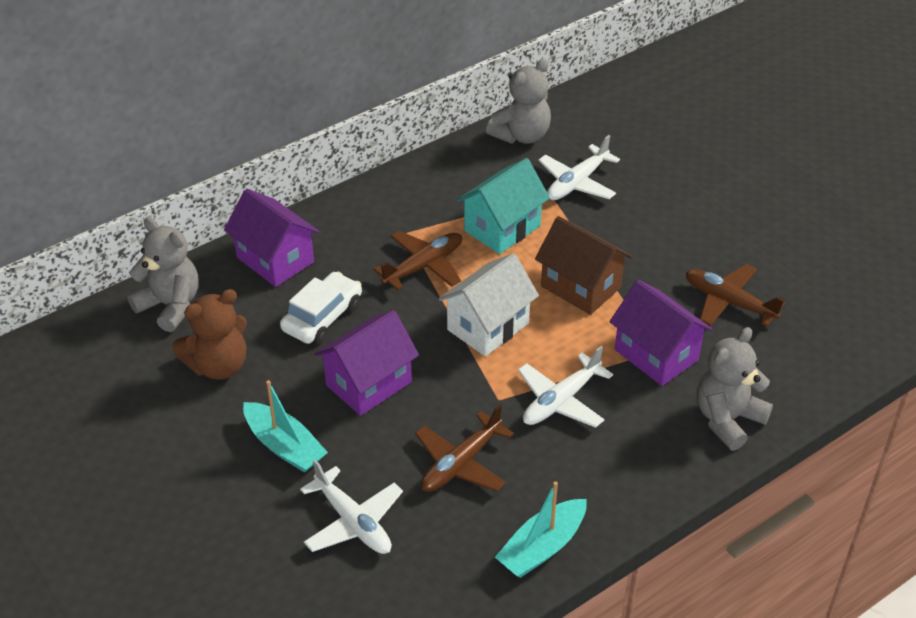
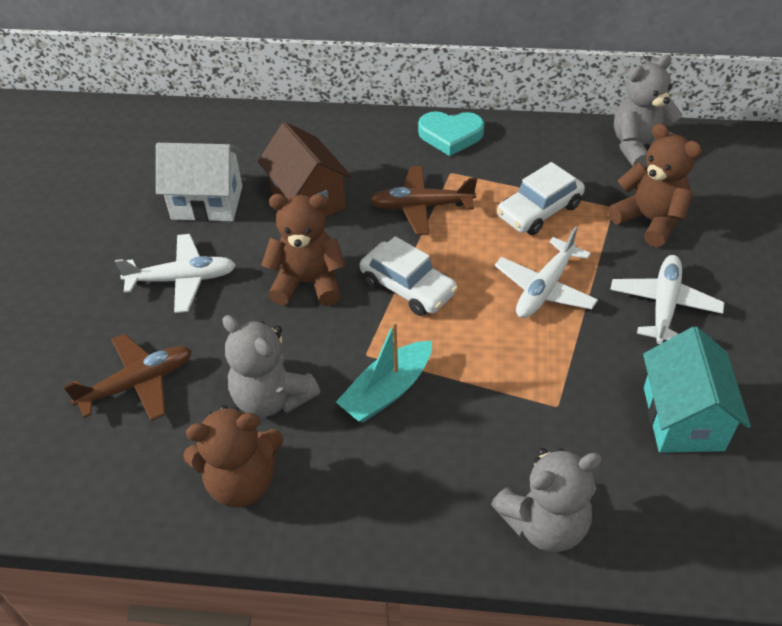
brown plane: 3 -> 2
brown teddy bear: 1 -> 3
purple house: 3 -> 0
turquoise boat: 2 -> 1
turquoise heart: 0 -> 1
white car: 1 -> 2

